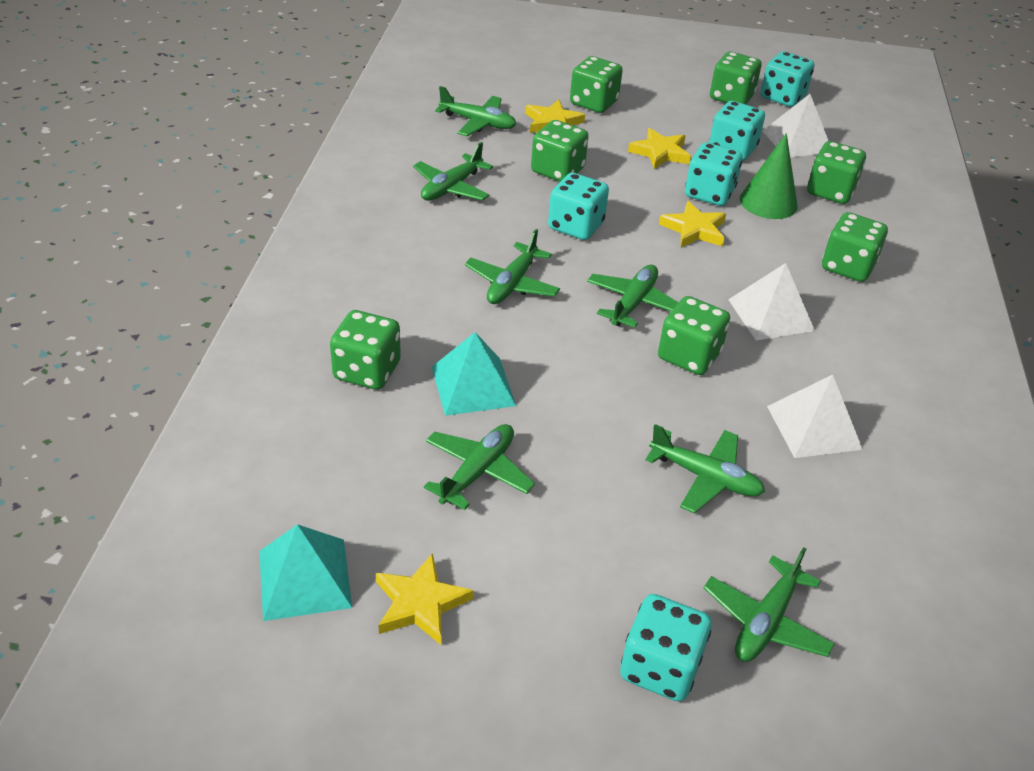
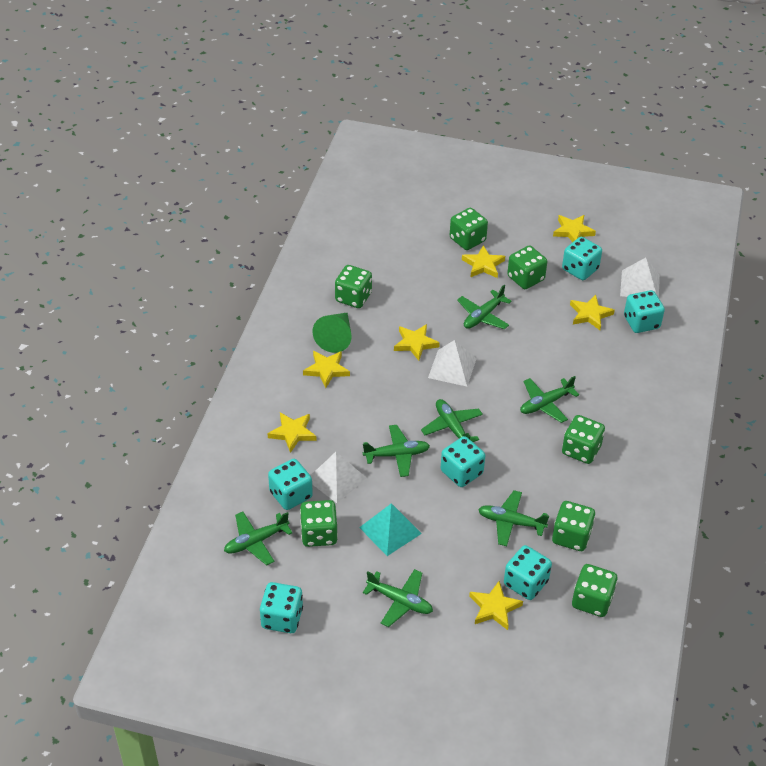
turquoise dice: 5 -> 6
turquoise pyramid: 2 -> 1
yellow star: 4 -> 7

